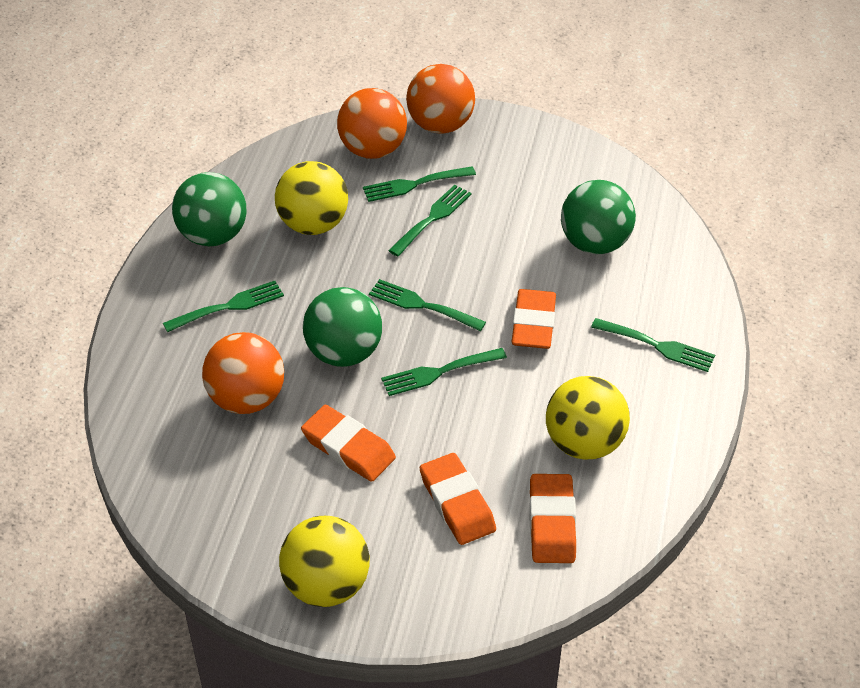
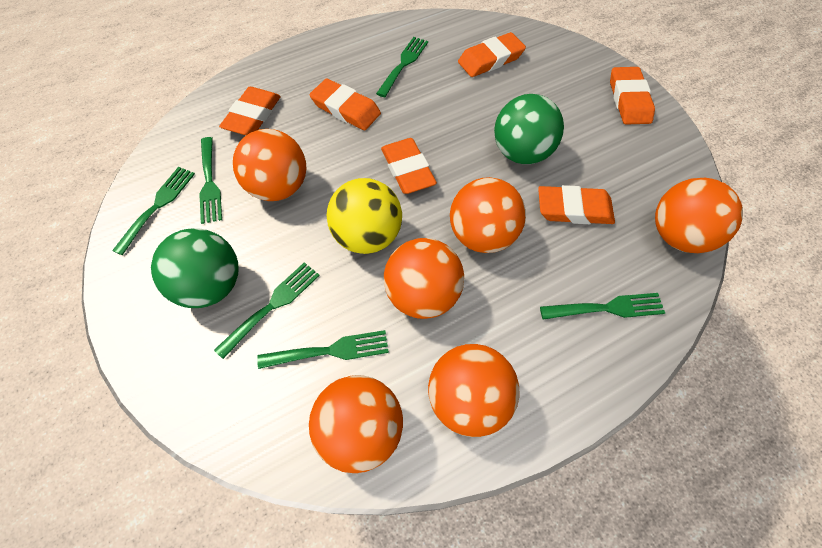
green ball: 3 -> 2
orange ball: 3 -> 6
orange eraser: 4 -> 6
yellow ball: 3 -> 1

